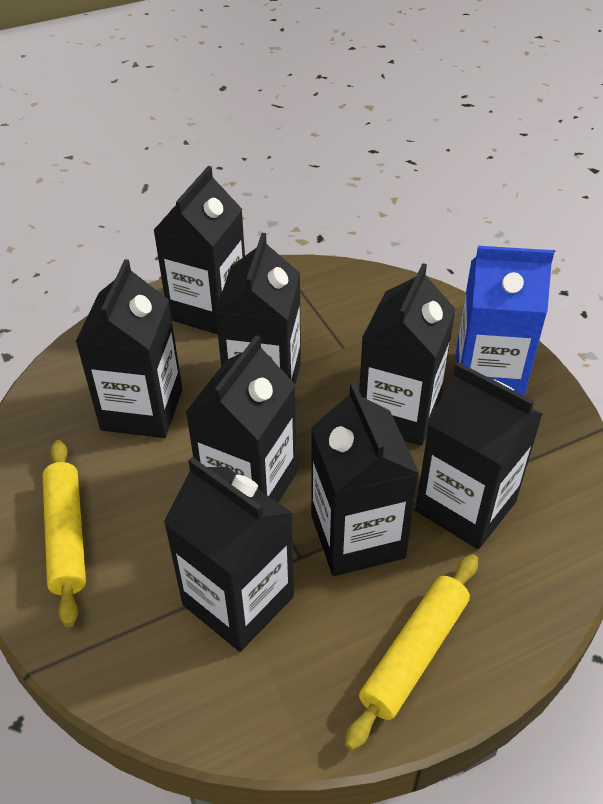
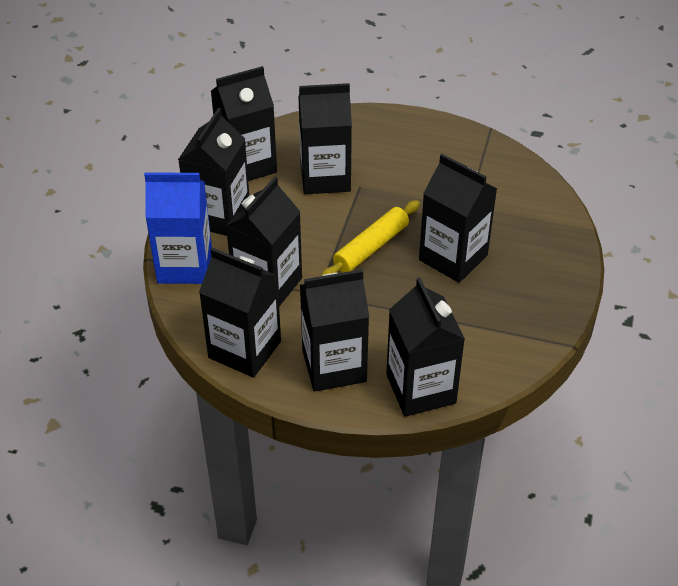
yellow rolling pin: 2 -> 1

